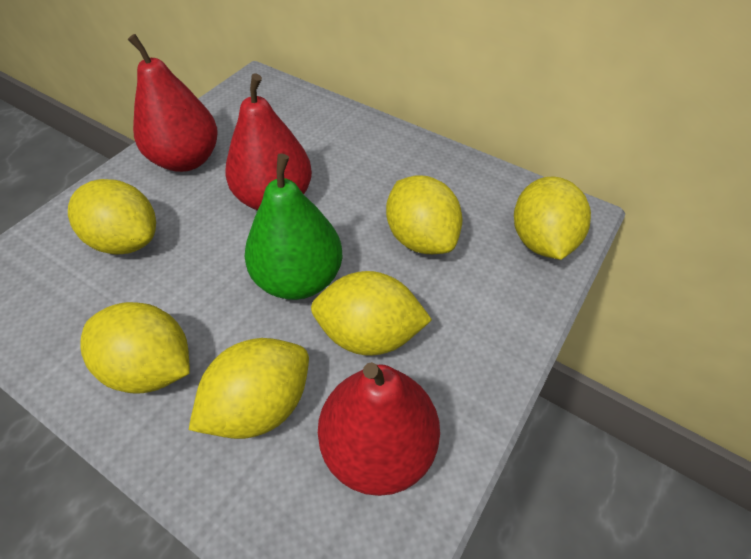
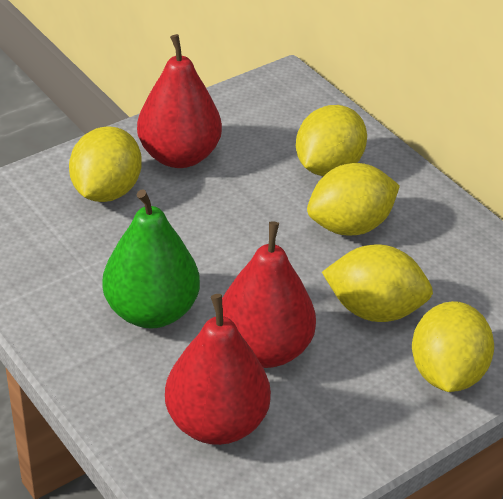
yellow lemon: 6 -> 5

